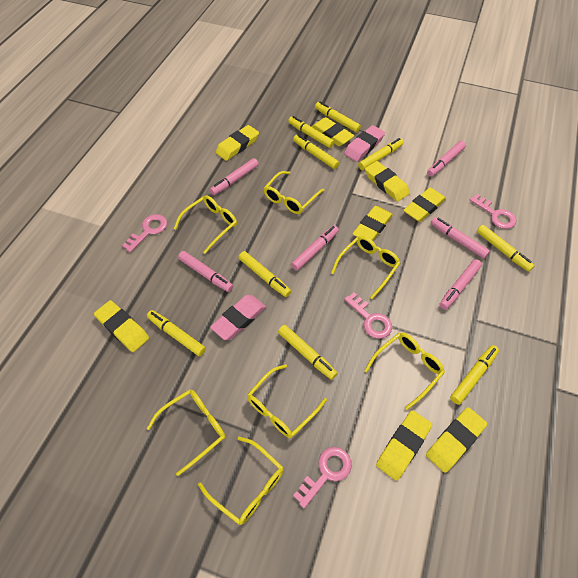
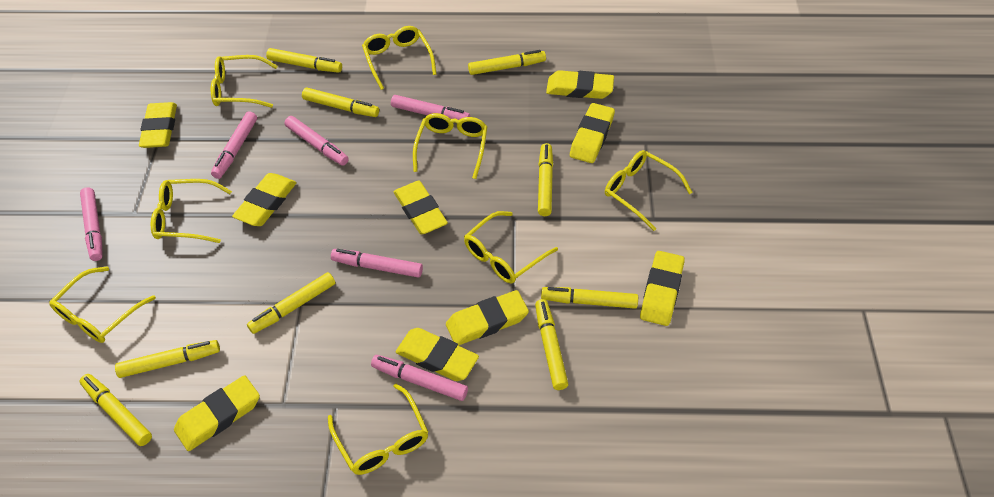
pink eraser: 2 -> 0
pink key: 4 -> 0
yellow eraser: 8 -> 9
yellow glasses: 7 -> 8

